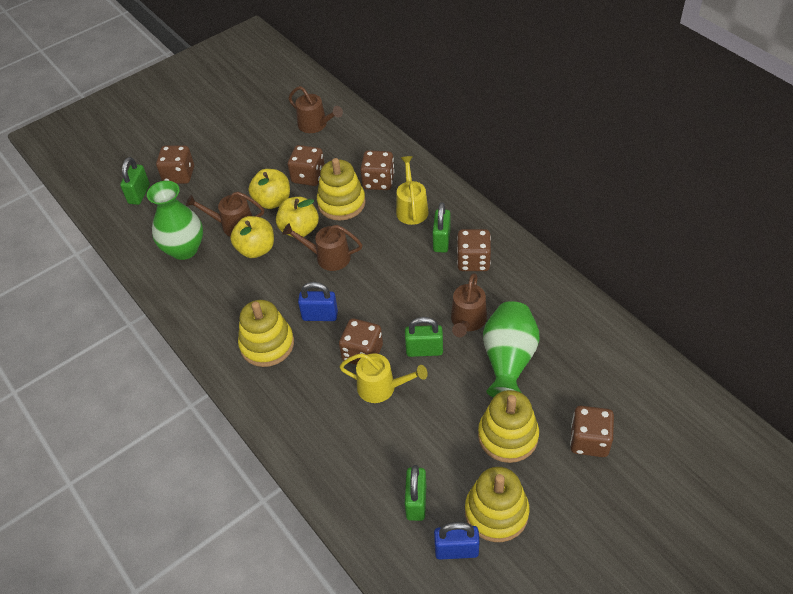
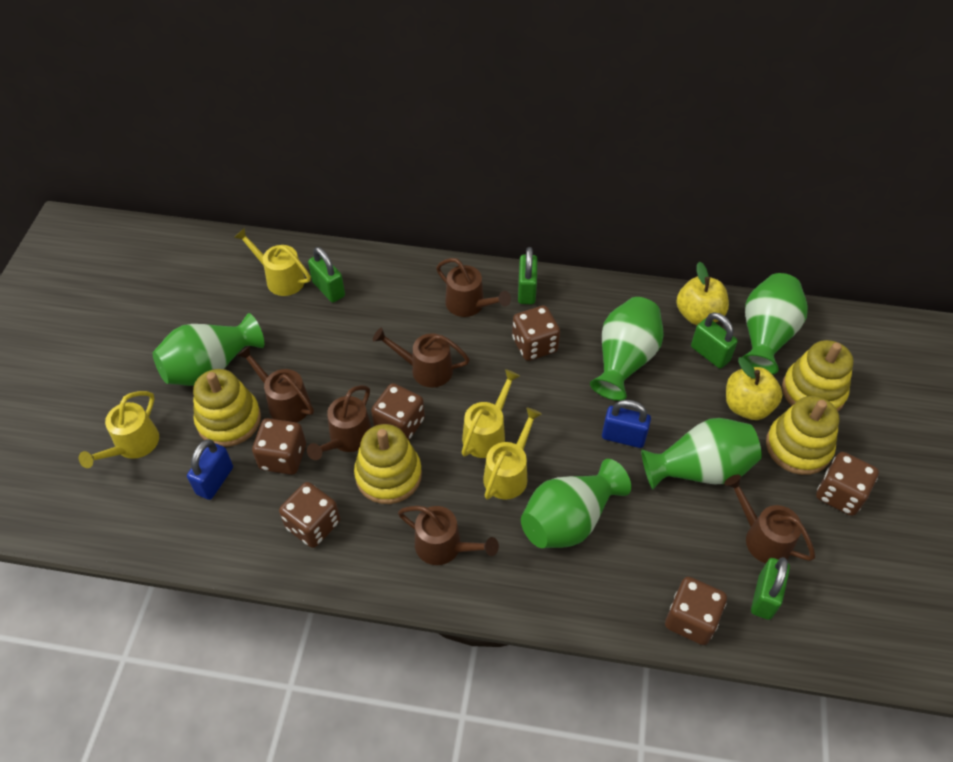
brown watering can: 4 -> 6
green vase: 2 -> 5
yellow apple: 3 -> 2
yellow watering can: 2 -> 4

